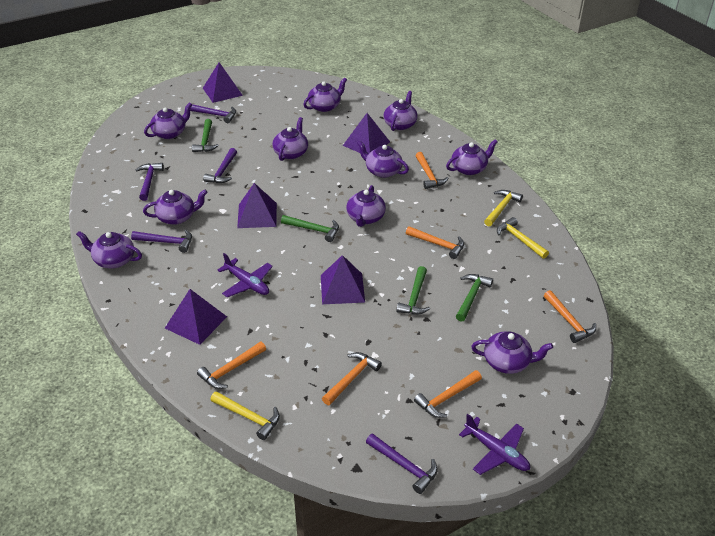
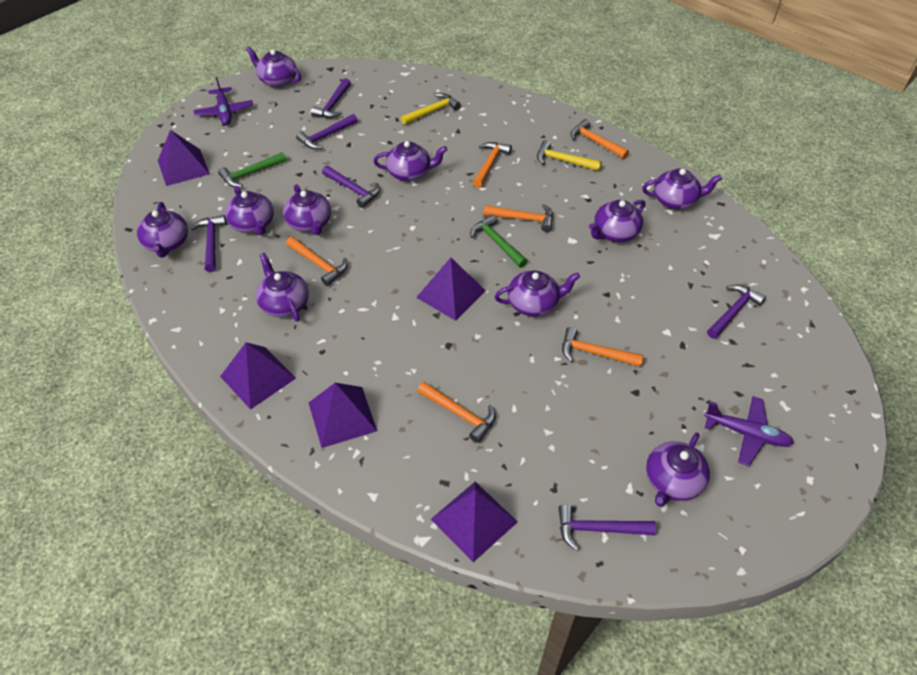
green hammer: 4 -> 2
purple hammer: 5 -> 6
yellow hammer: 3 -> 2

